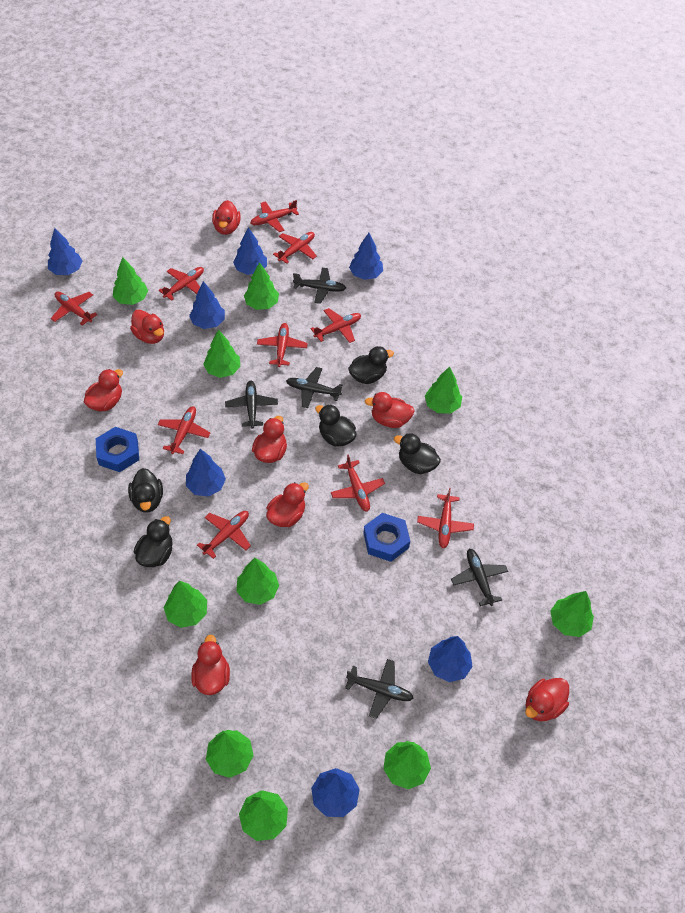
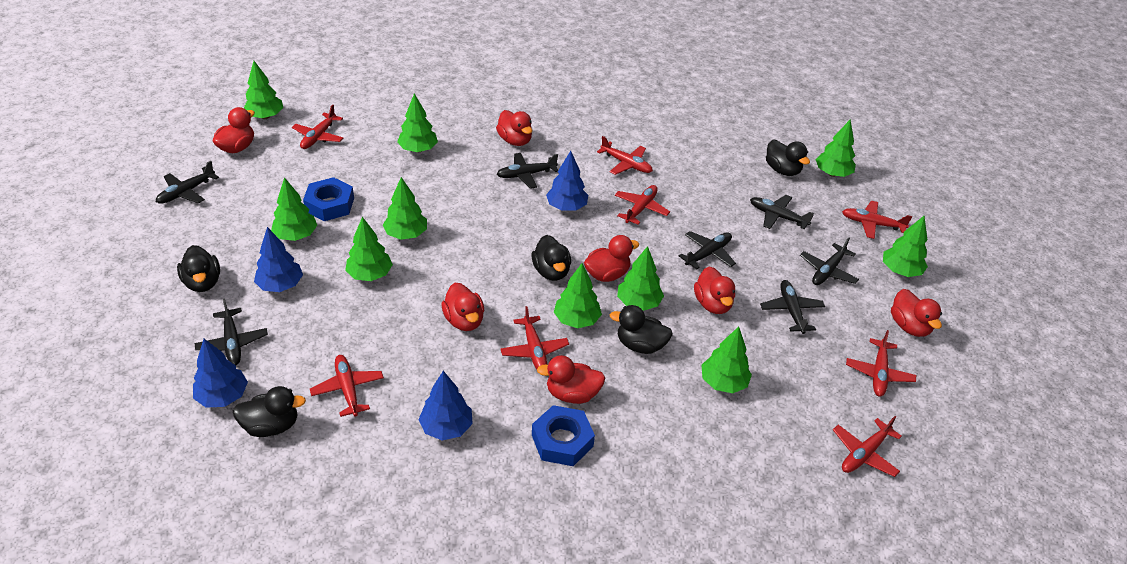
black plane: 5 -> 7
blue tree: 7 -> 4
red duck: 8 -> 7
red plane: 10 -> 8

